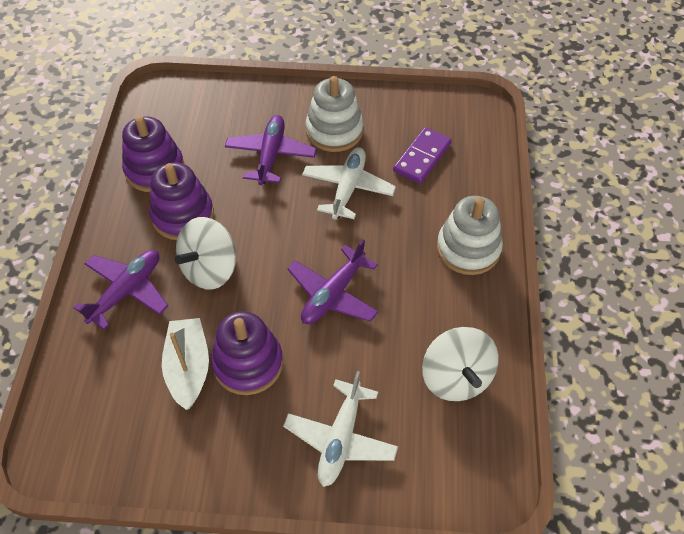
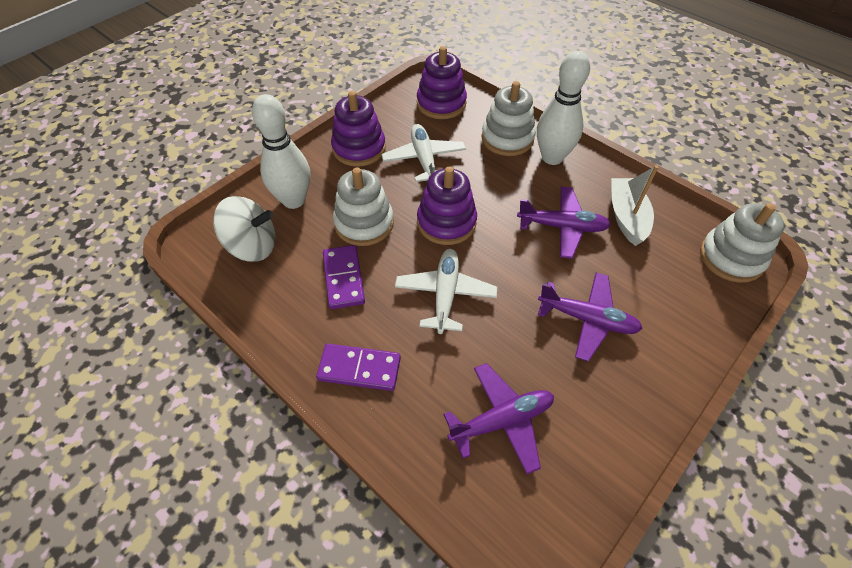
purple domino: 1 -> 2
white bowling pin: 0 -> 2
white spinning top: 2 -> 1
white stacking toy: 2 -> 3

